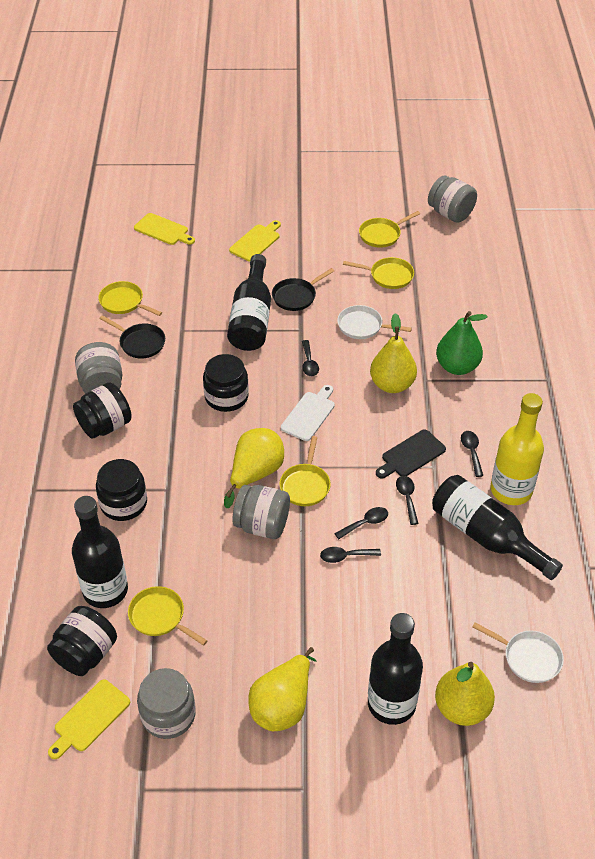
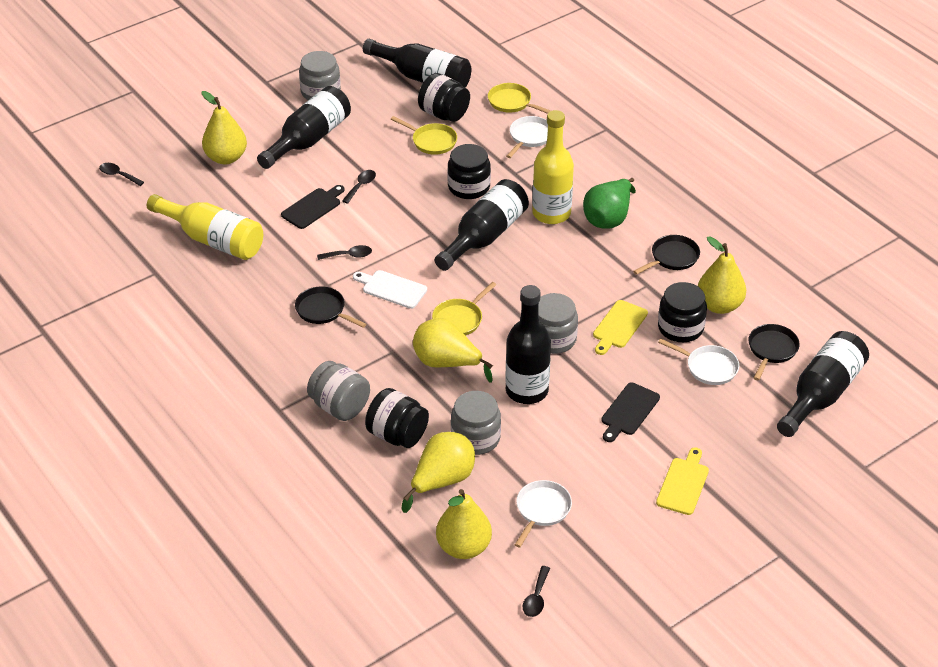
black bottle: 4 -> 5
black cutting board: 1 -> 2
black pan: 2 -> 3
black spoon: 5 -> 4
white pan: 2 -> 3
yellow bottle: 1 -> 2
yellow cutting board: 3 -> 2
yellow pan: 5 -> 3
yellow pear: 4 -> 5

